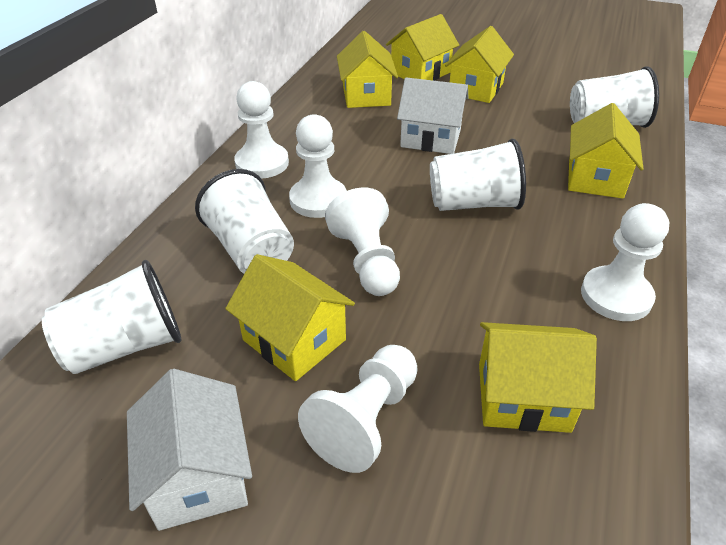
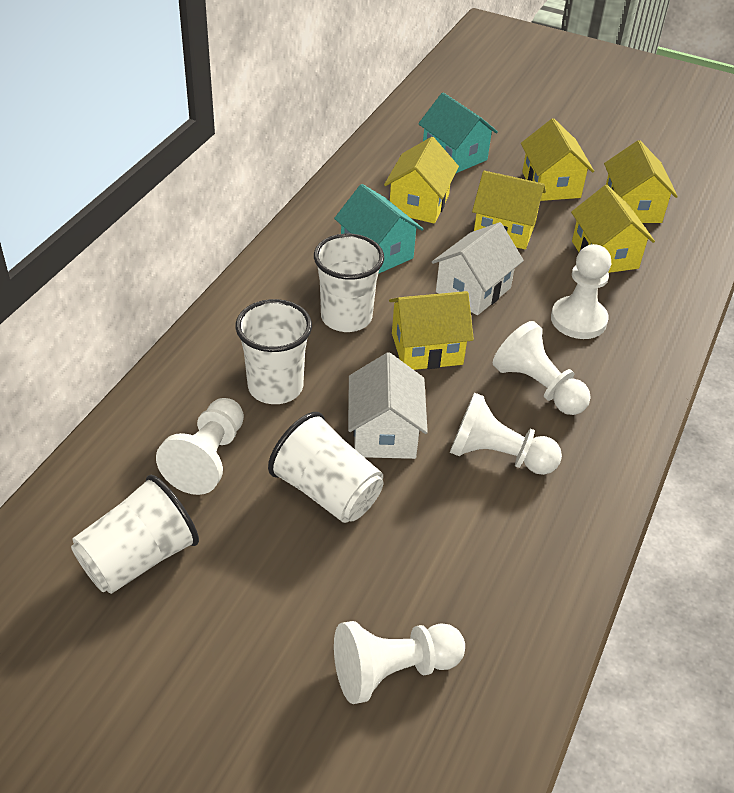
turquoise house: 0 -> 2

